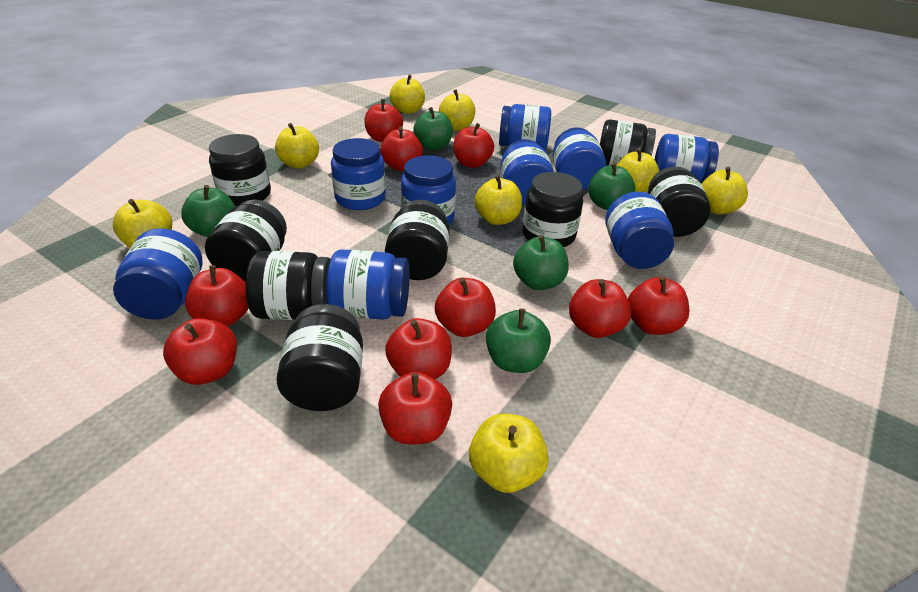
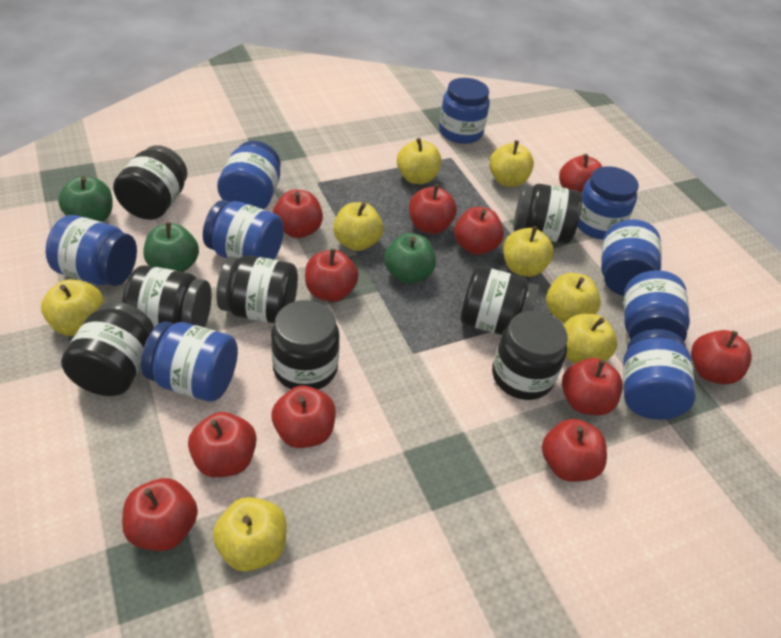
green apple: 5 -> 3
red apple: 10 -> 11

